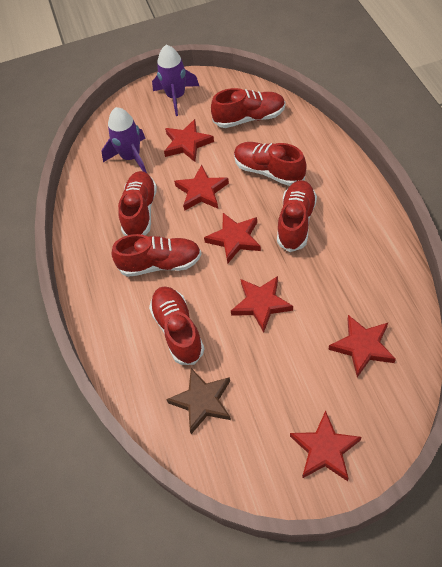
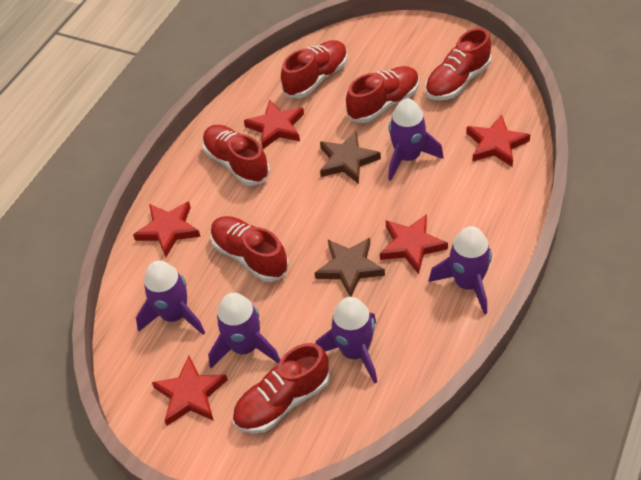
brown star: 1 -> 2
purple rocket: 2 -> 5
red star: 6 -> 5

